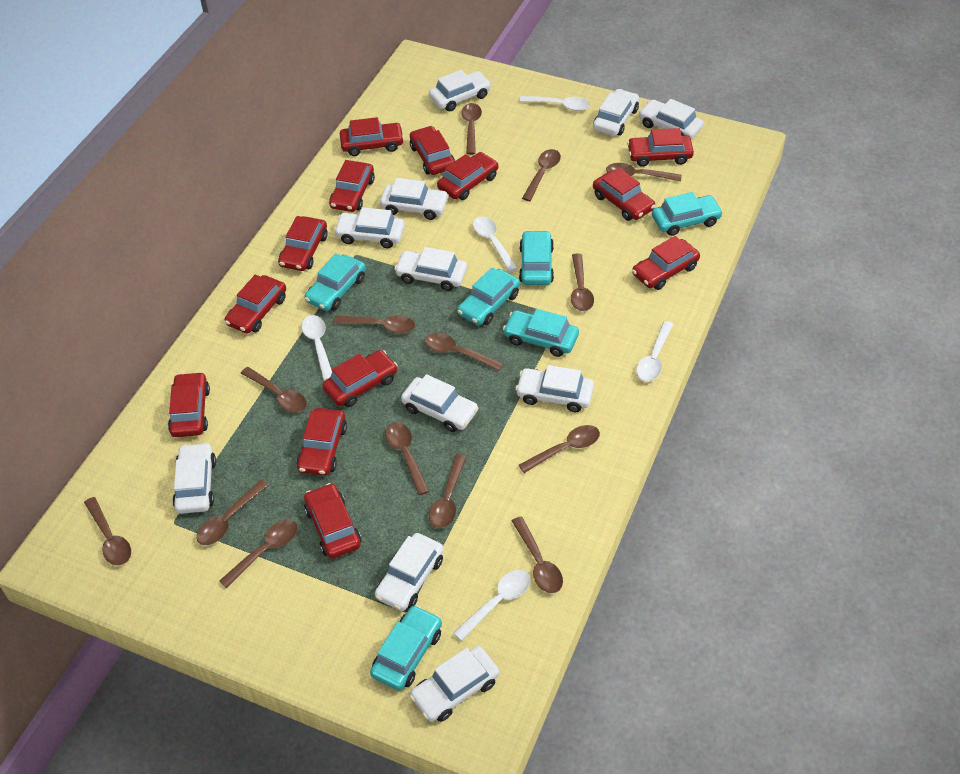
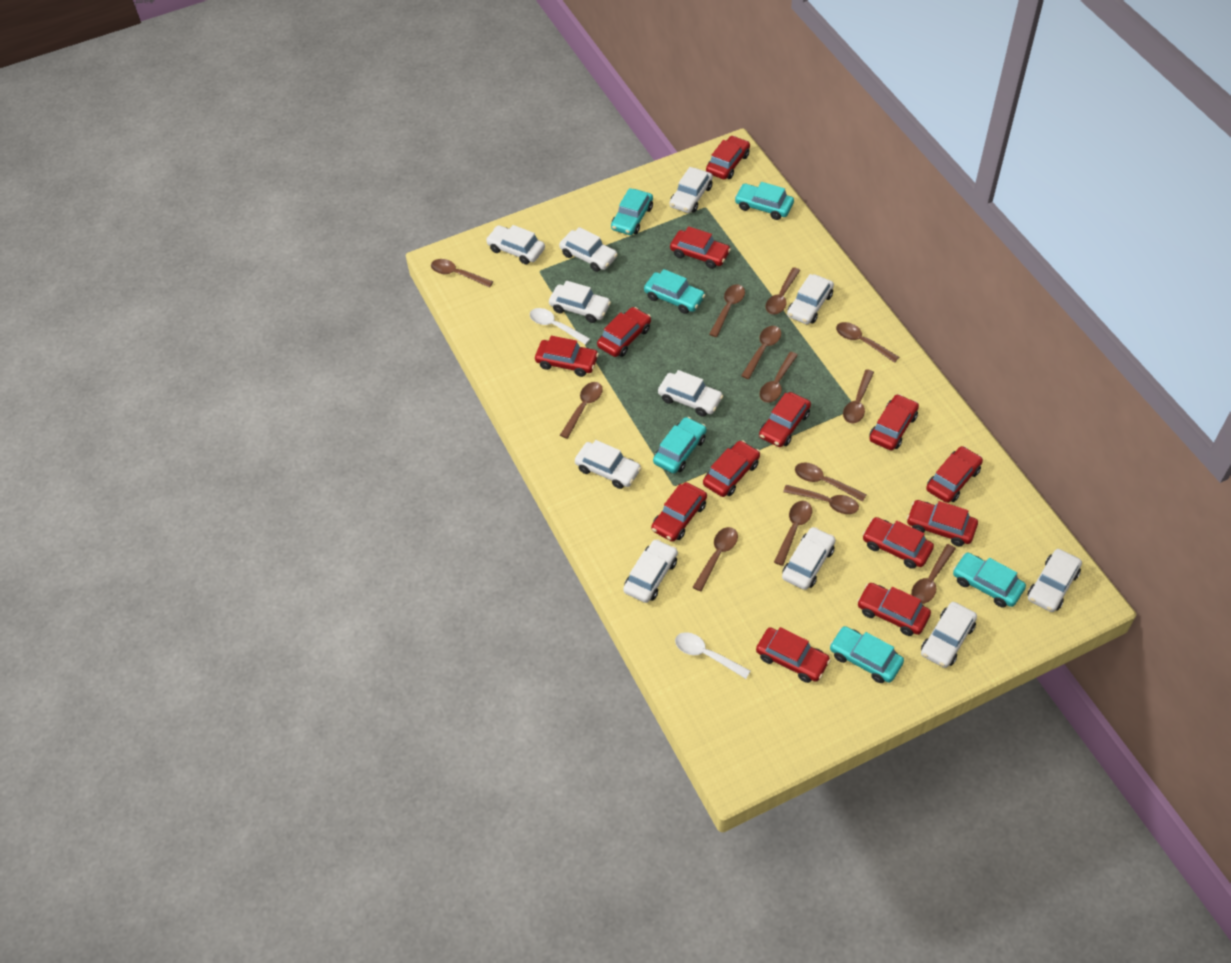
brown spoon: 14 -> 13
white spoon: 5 -> 2

